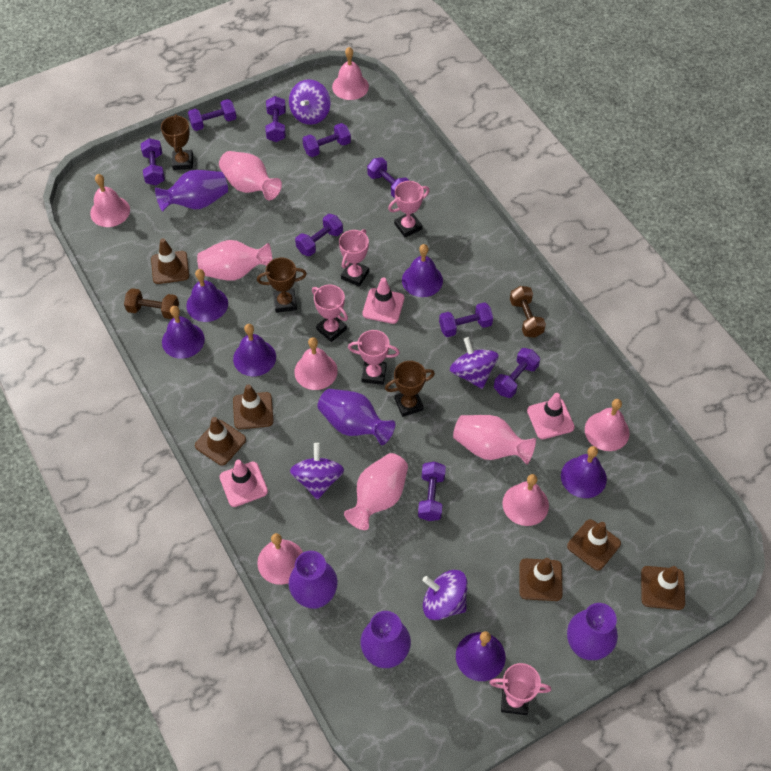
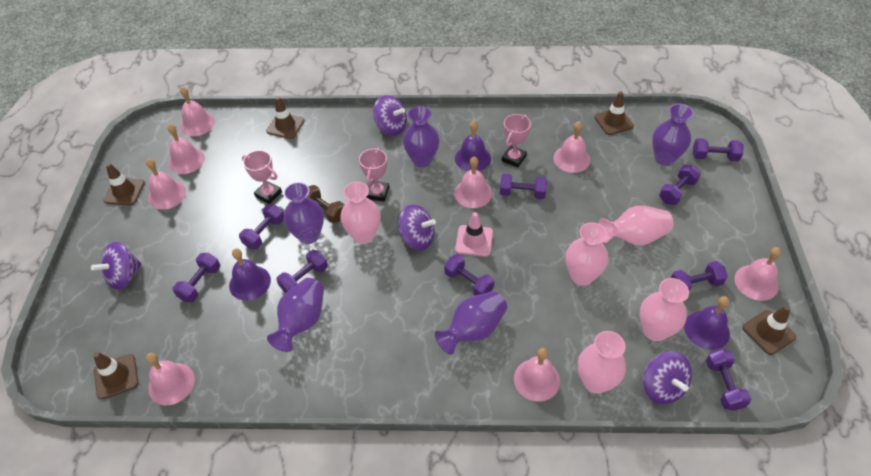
brown dumbbell: 2 -> 1
brown traffic cone: 6 -> 5
brown trophy: 3 -> 0
pink bell: 6 -> 8
pink traffic cone: 3 -> 1
pink trophy: 5 -> 3
pink vase: 4 -> 5
purple bell: 6 -> 3

